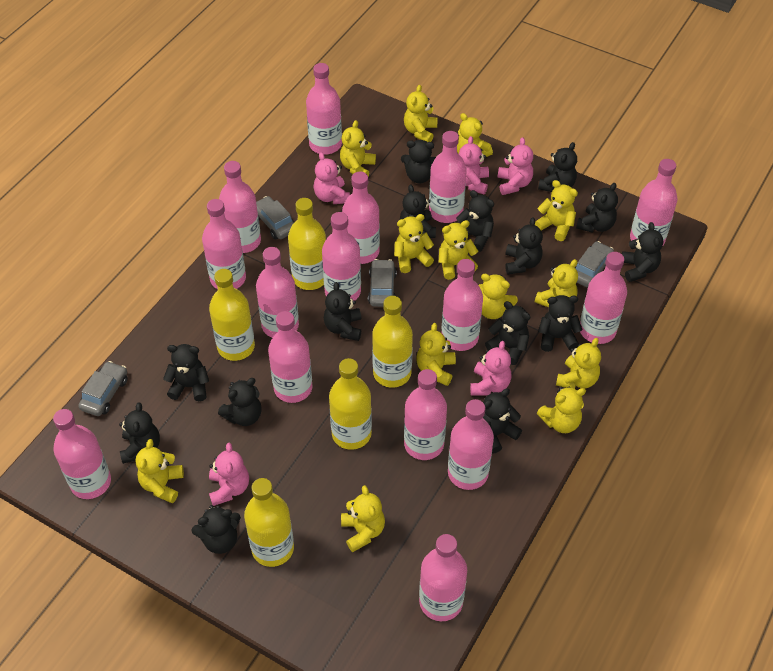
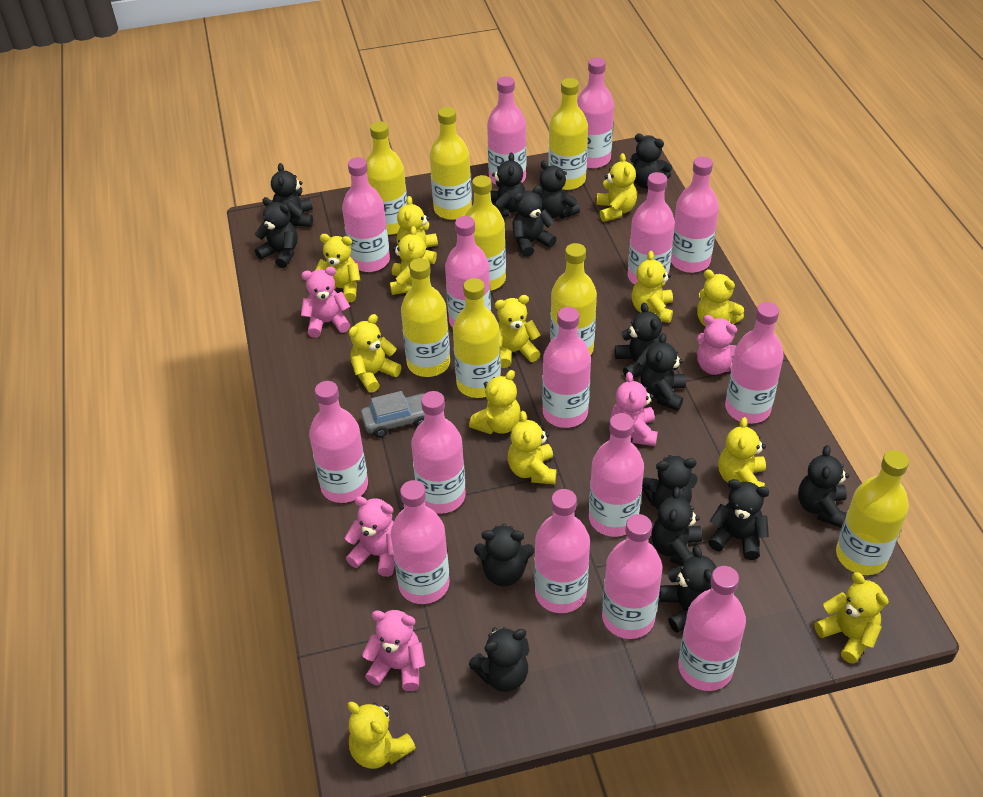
grey car: 4 -> 1
yellow bottle: 5 -> 8

